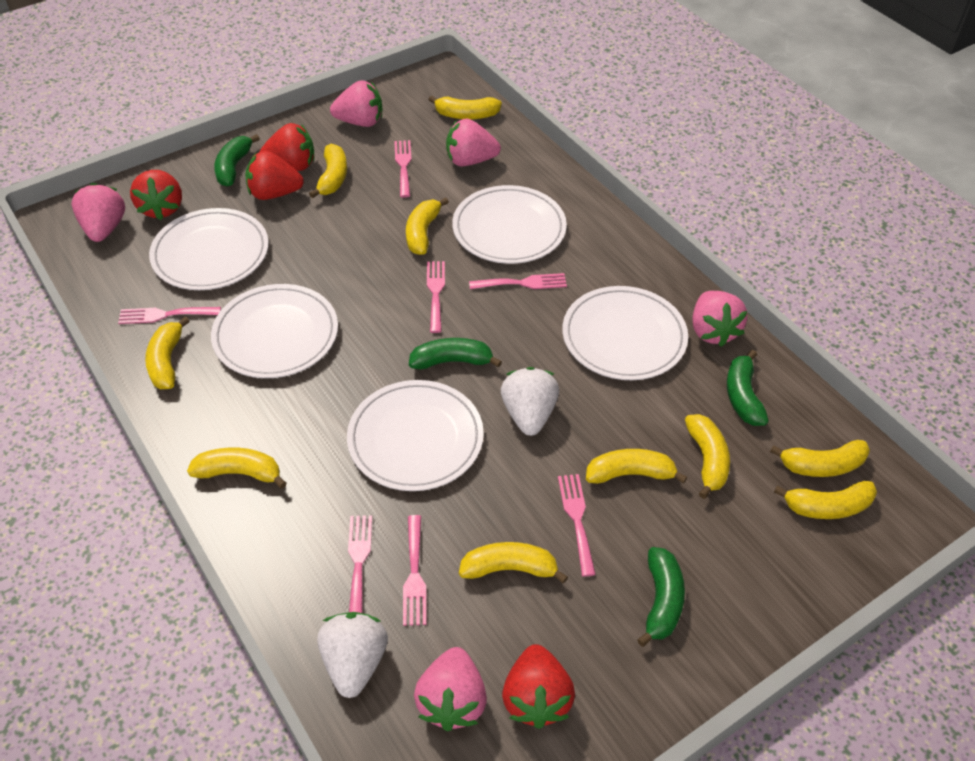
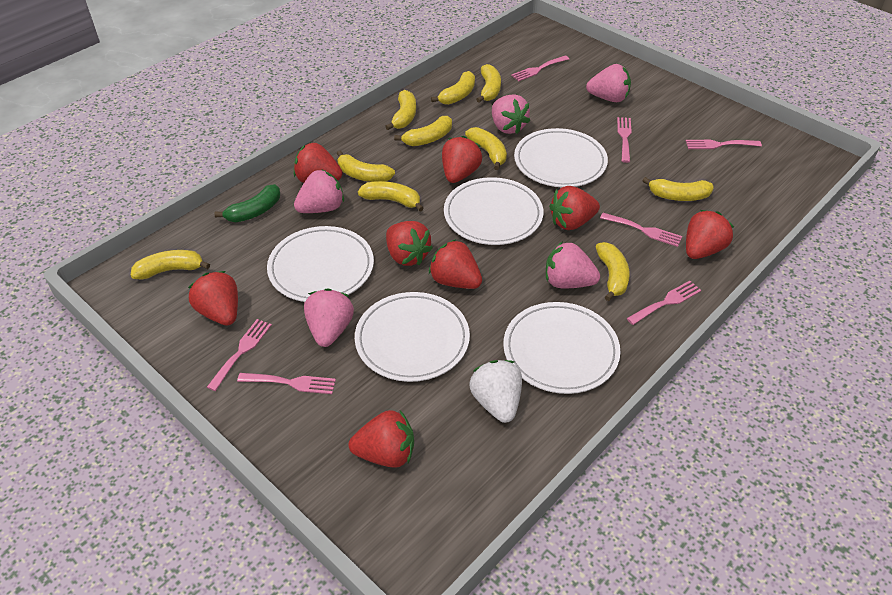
green banana: 4 -> 1
red strawberry: 4 -> 8
white strawberry: 2 -> 1

